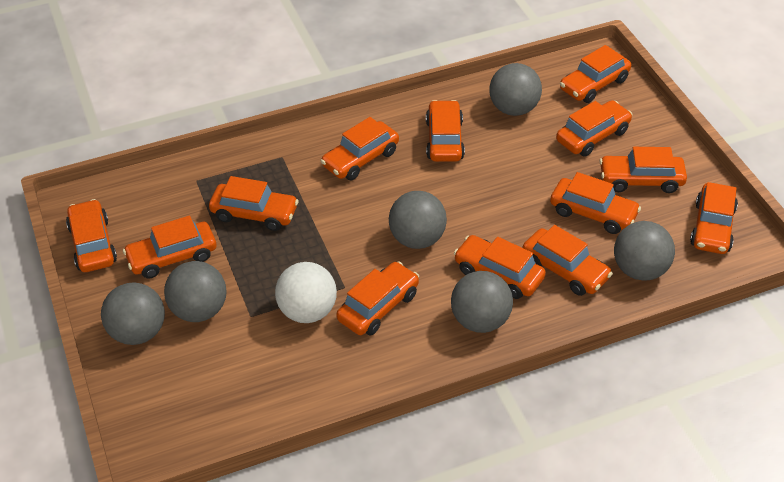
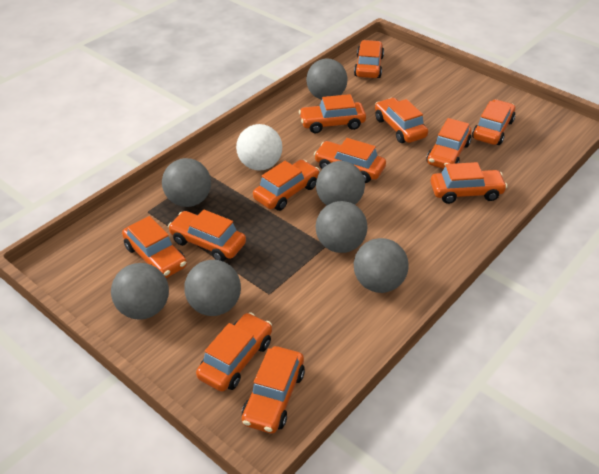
grey ball: 6 -> 7
orange car: 13 -> 12

